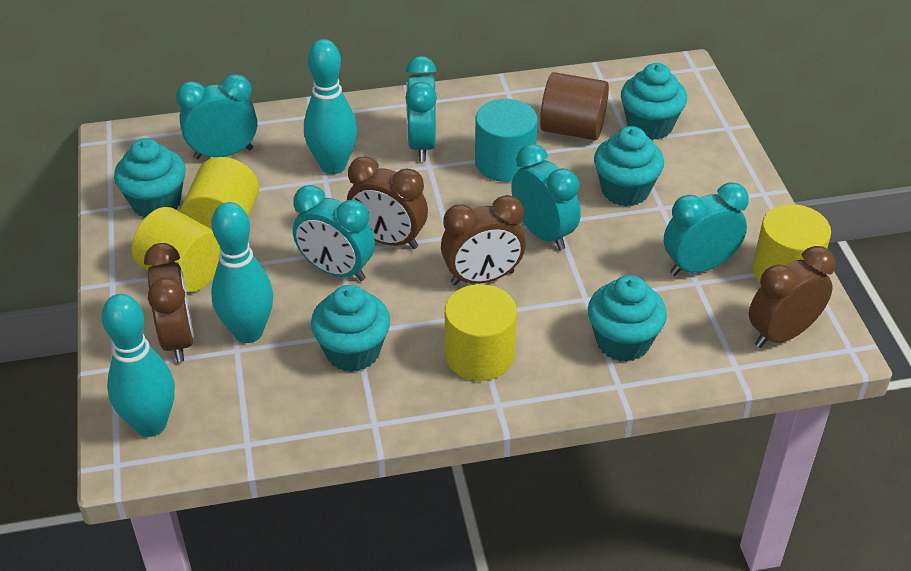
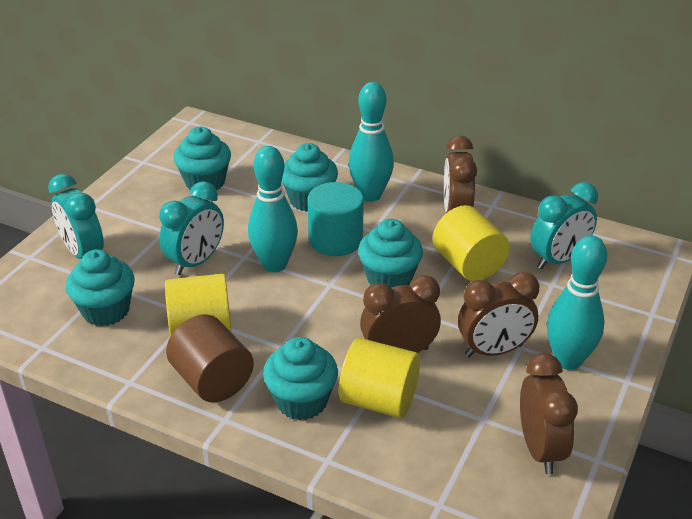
turquoise clock: 5 -> 3
yellow cylinder: 4 -> 3

